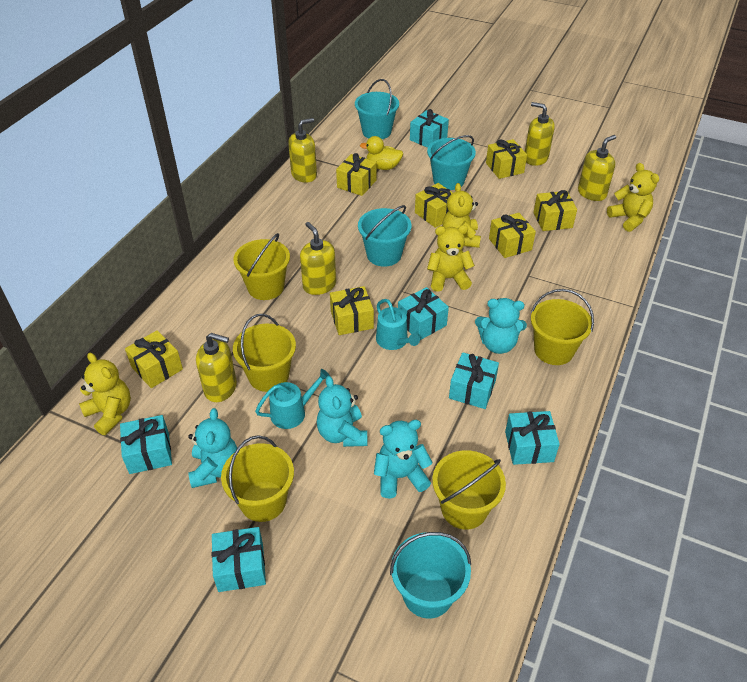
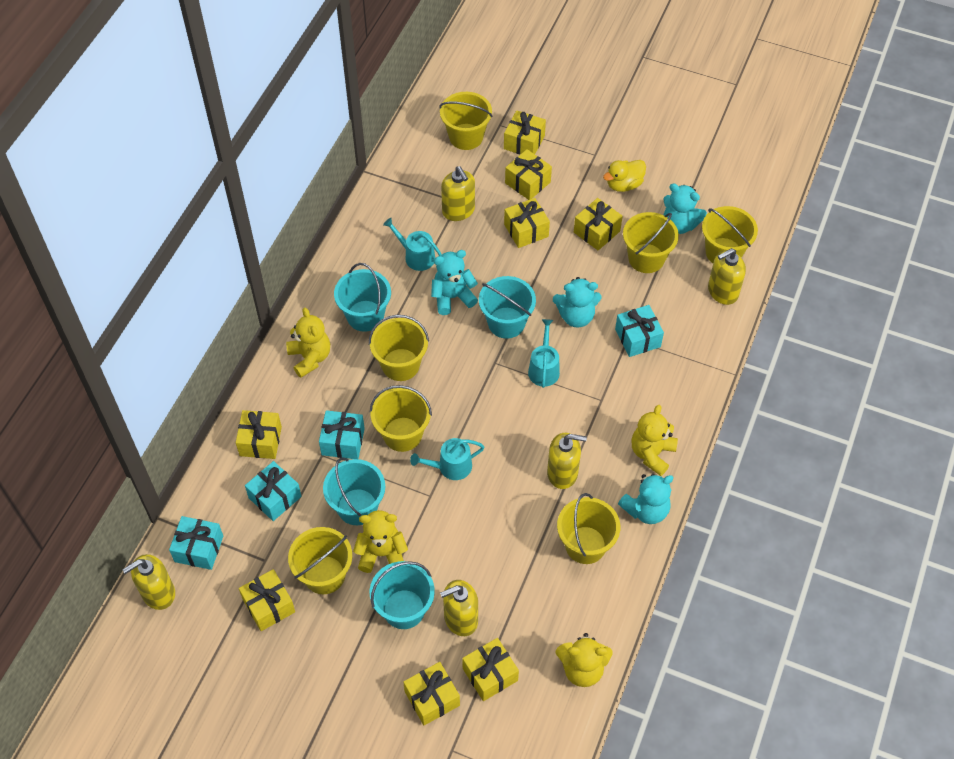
turquoise gift: 6 -> 4
turquoise watering can: 2 -> 3
yellow bucket: 5 -> 7
yellow gift: 7 -> 8

